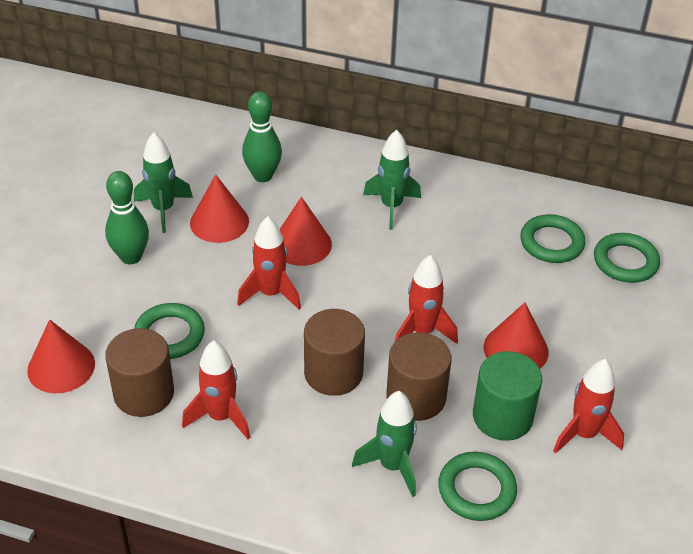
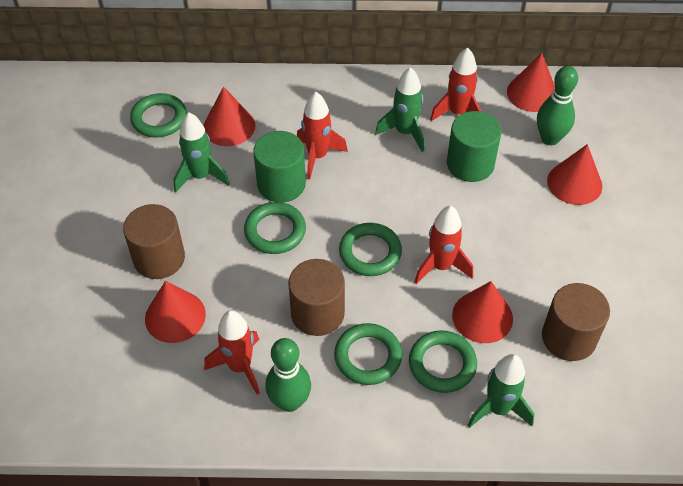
green cylinder: 1 -> 2
green ring: 4 -> 5
red cone: 4 -> 5

